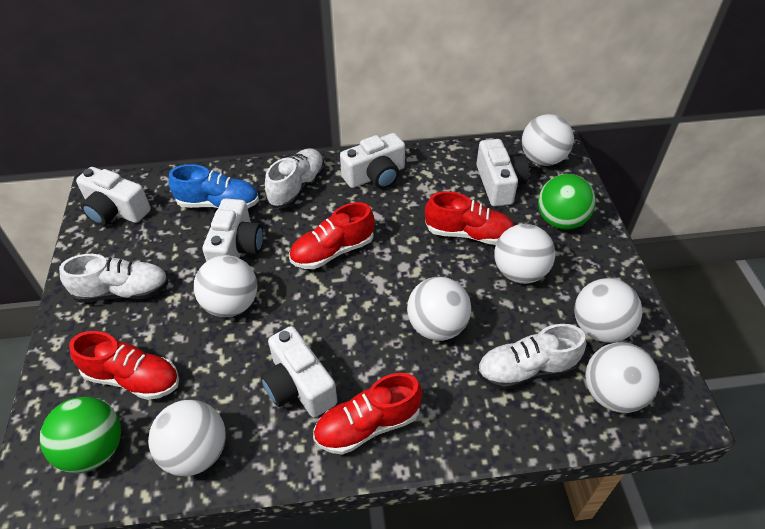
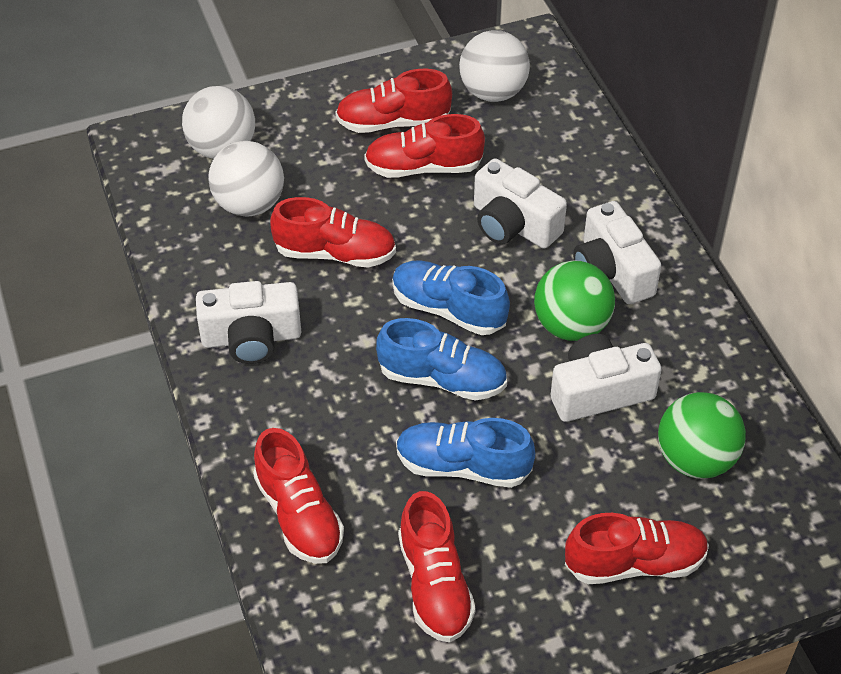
blue shoe: 1 -> 3
red shoe: 4 -> 6
white ball: 7 -> 3
white camera: 5 -> 4
white shoe: 3 -> 0

